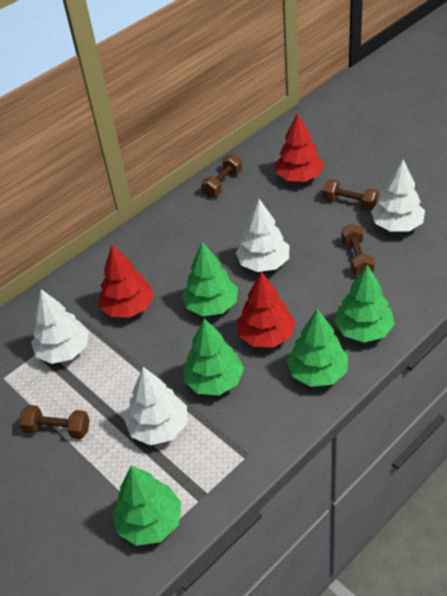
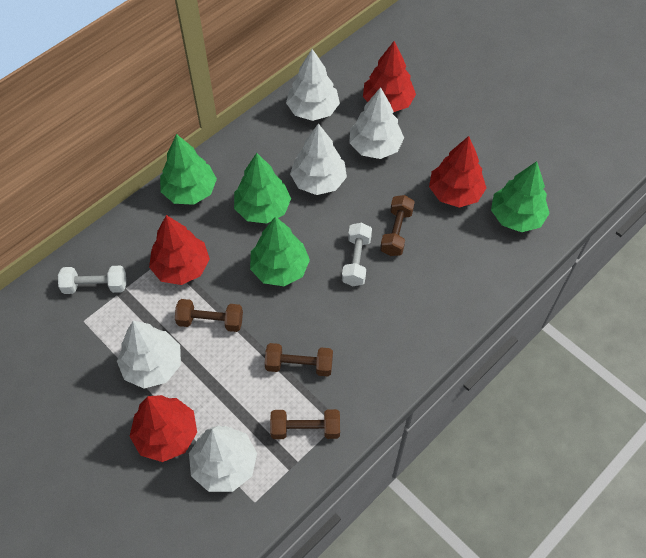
green tree: 5 -> 4
red tree: 3 -> 4
white dumbbell: 0 -> 2
white tree: 4 -> 5

